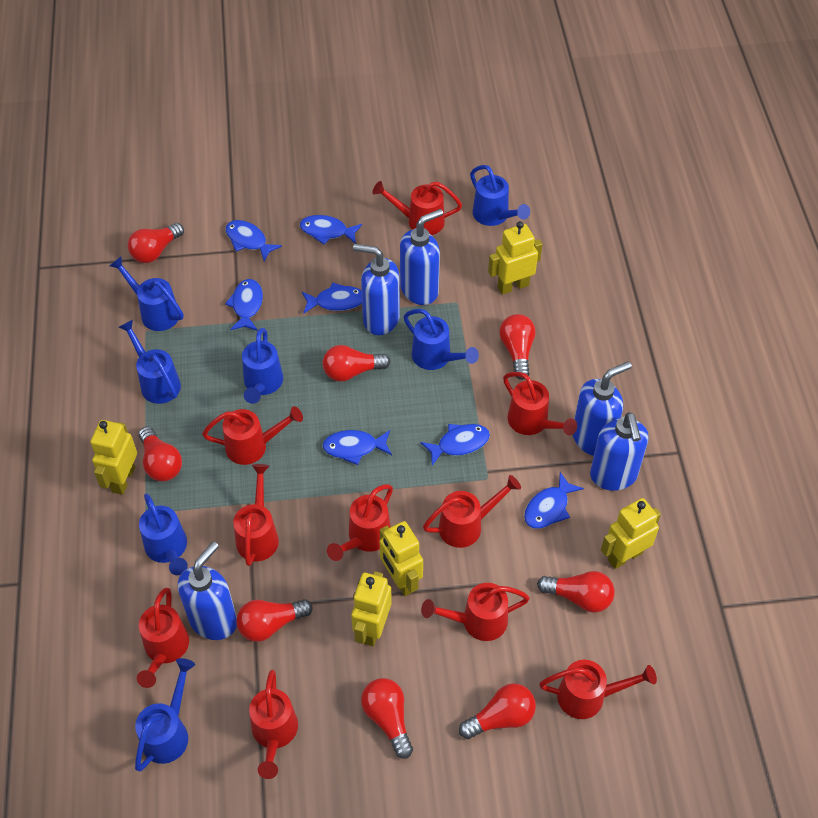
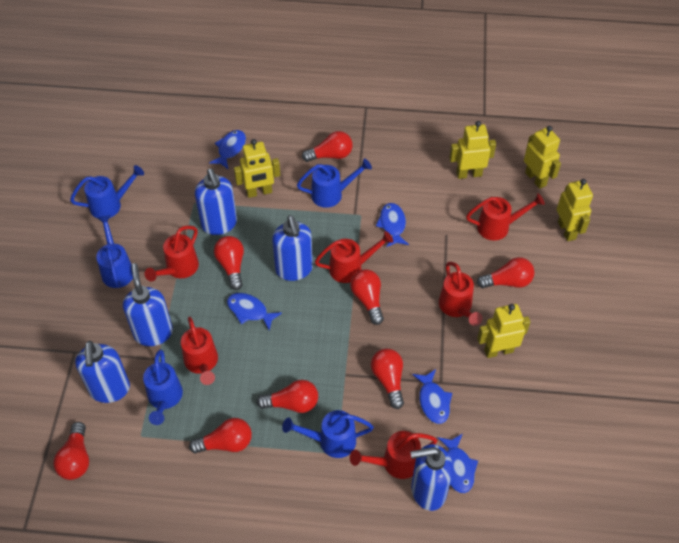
blue fish: 7 -> 5
blue watering can: 7 -> 5
red watering can: 10 -> 6

